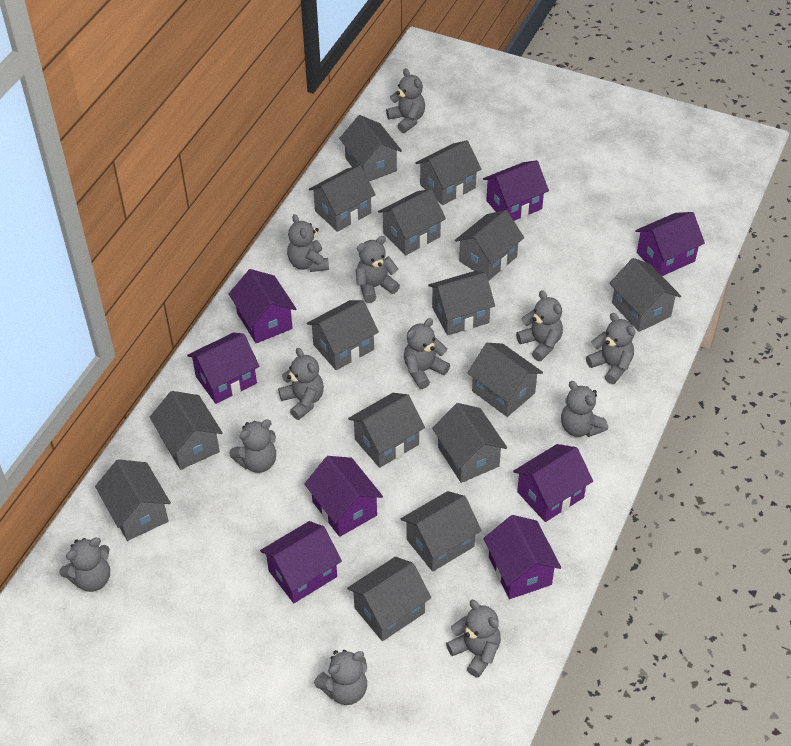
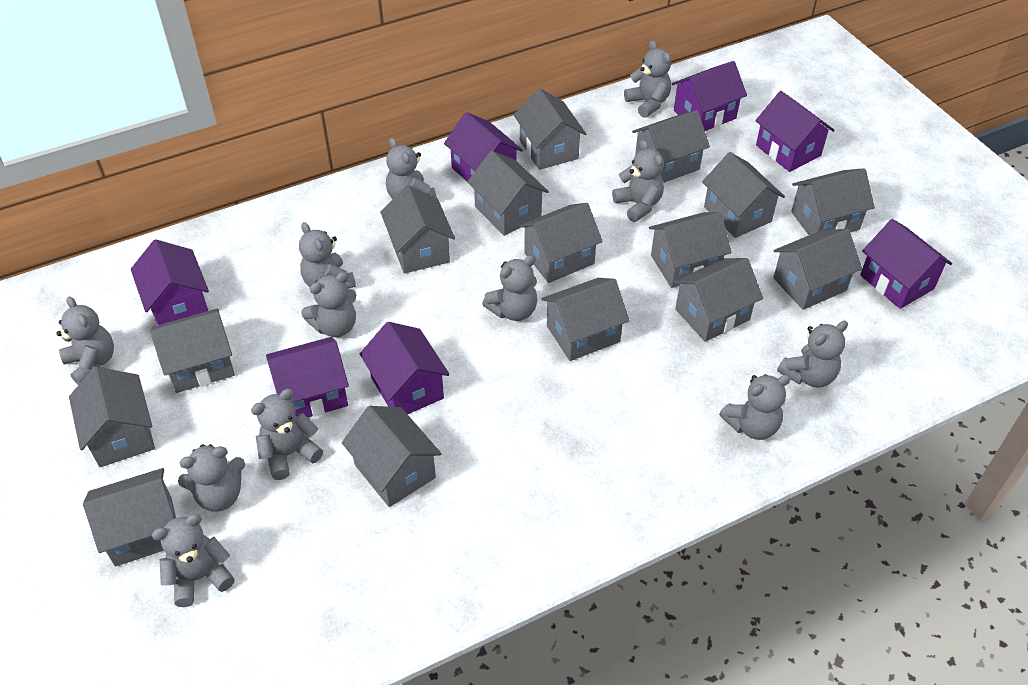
purple house: 8 -> 7

